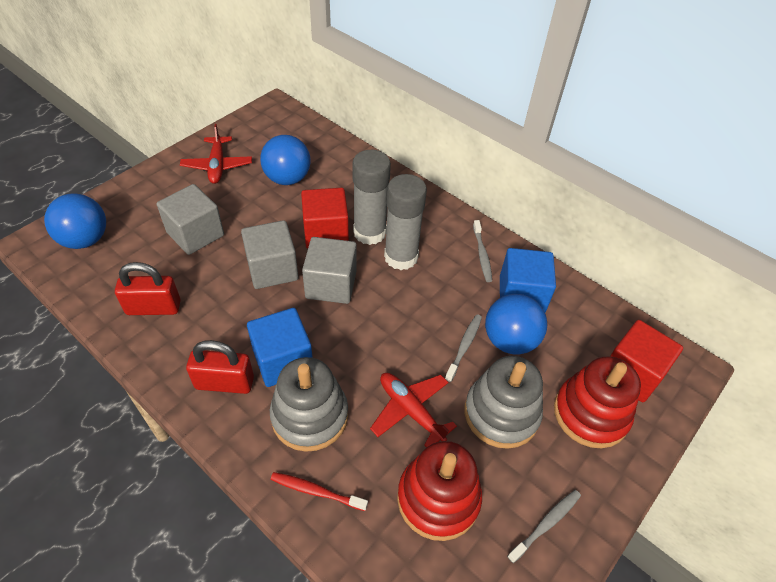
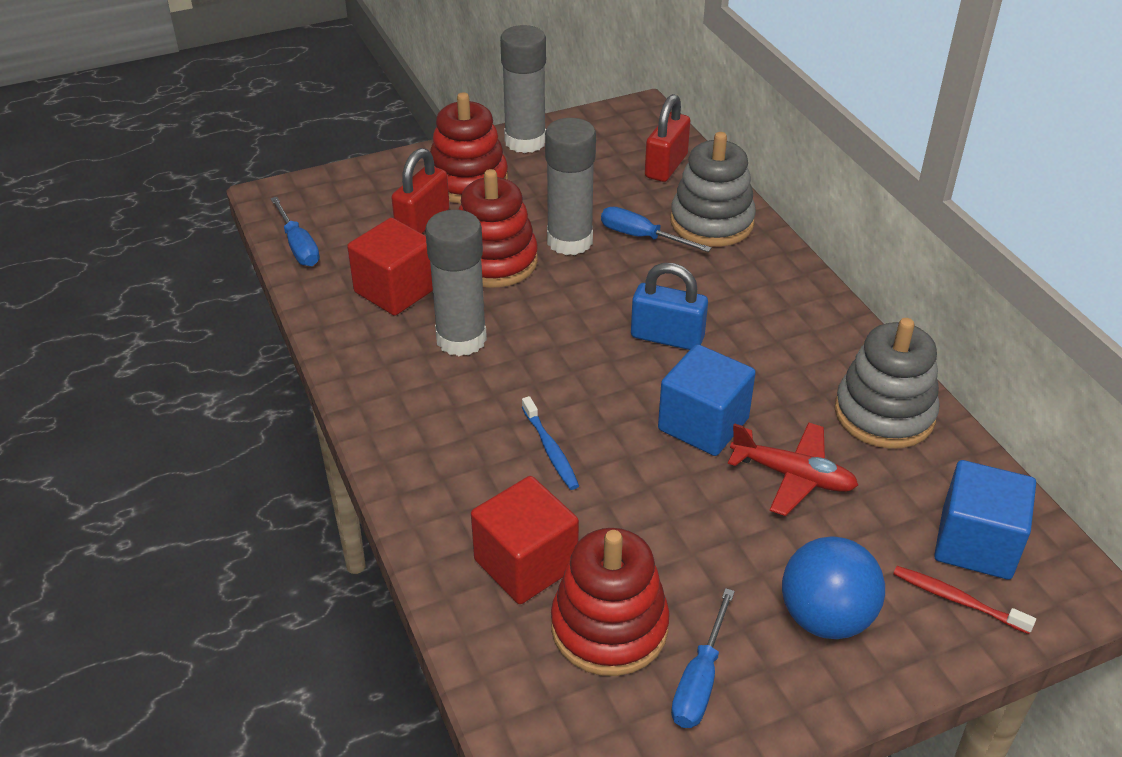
blue ball: 3 -> 1
blue padlock: 0 -> 1
blue screwdriver: 0 -> 3
blue toothbrush: 0 -> 1
grey cube: 3 -> 0
grey glue stick: 2 -> 3
grey toothbrush: 3 -> 0
red plane: 2 -> 1
red stacking toy: 2 -> 3

